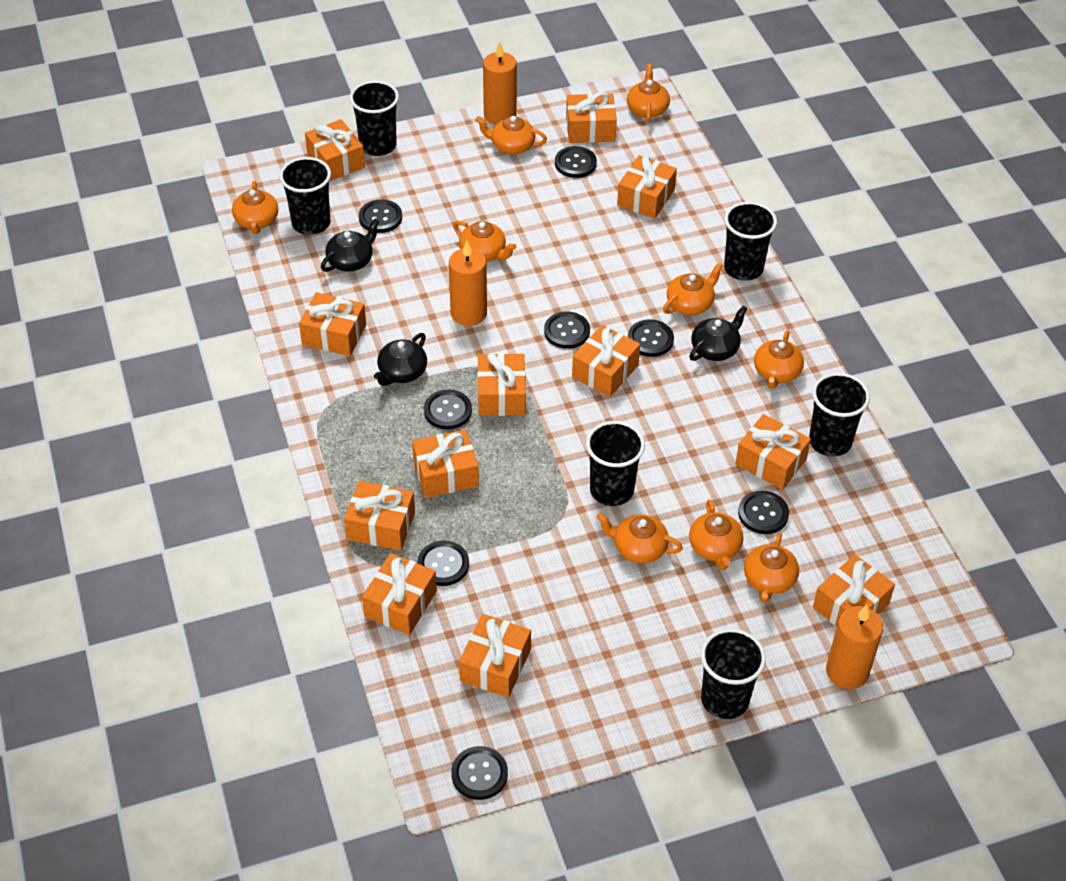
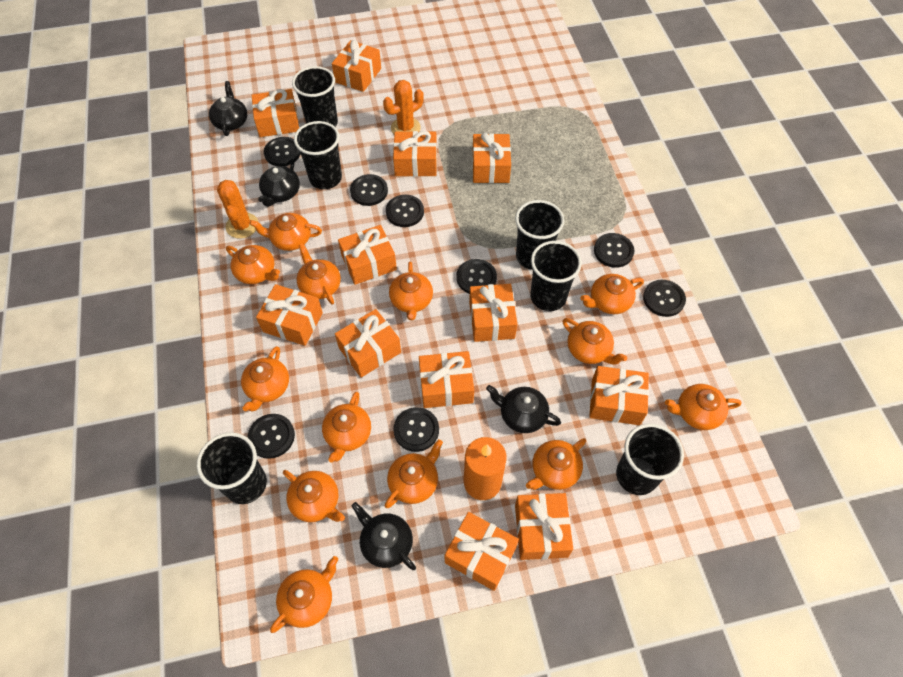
black teapot: 3 -> 4
orange cactus: 0 -> 2
orange candle: 3 -> 1
orange teapot: 9 -> 13

